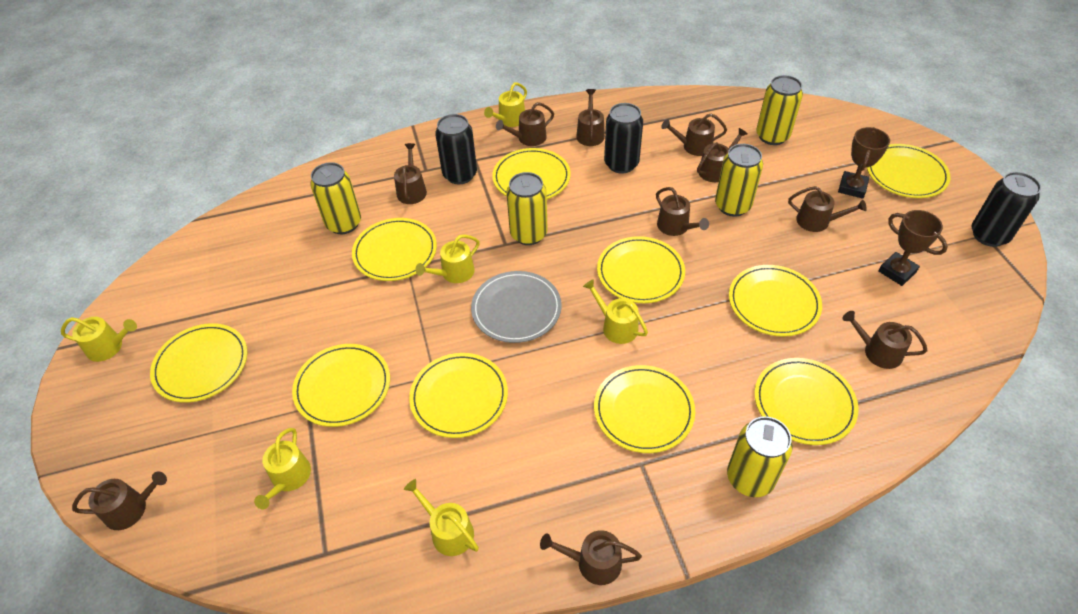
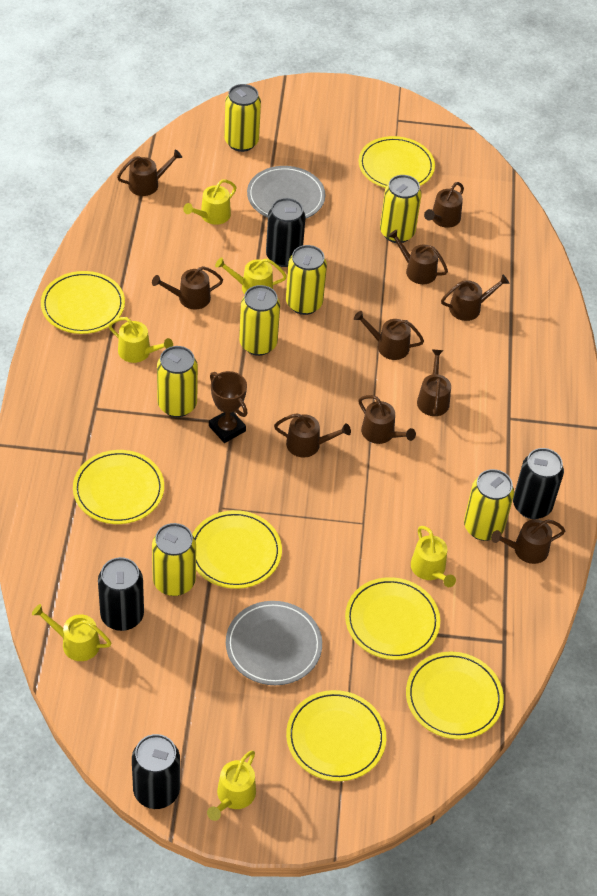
black can: 3 -> 4
brown trophy: 2 -> 1
grey plate: 1 -> 2
yellow can: 5 -> 7
yellow plate: 10 -> 7

